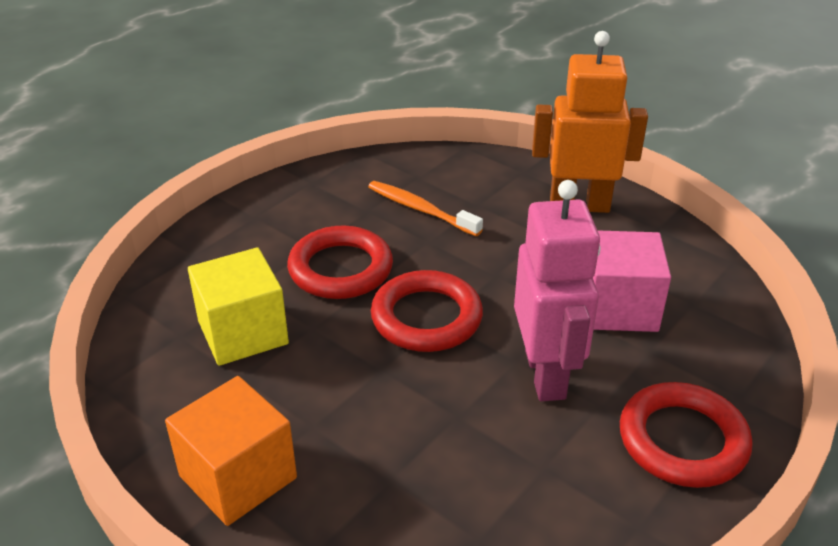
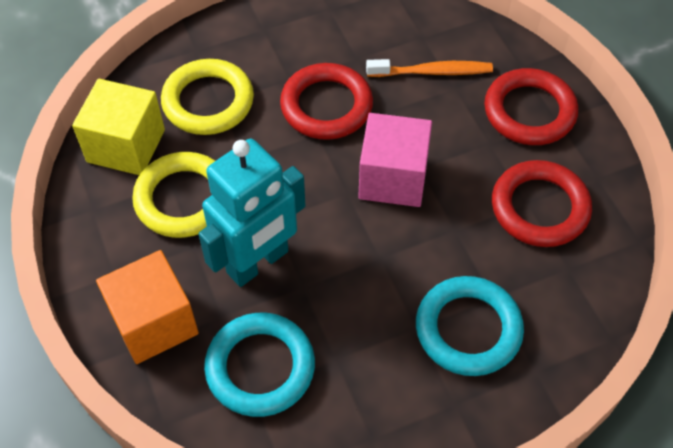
orange robot: 1 -> 0
pink robot: 1 -> 0
turquoise ring: 0 -> 2
turquoise robot: 0 -> 1
yellow ring: 0 -> 2

